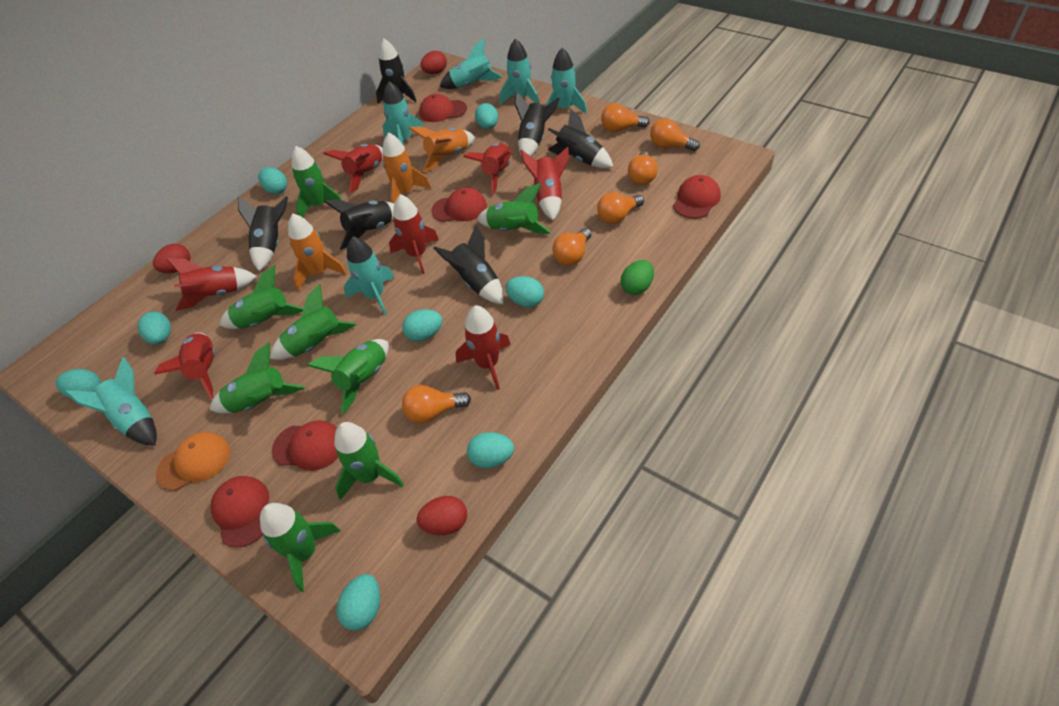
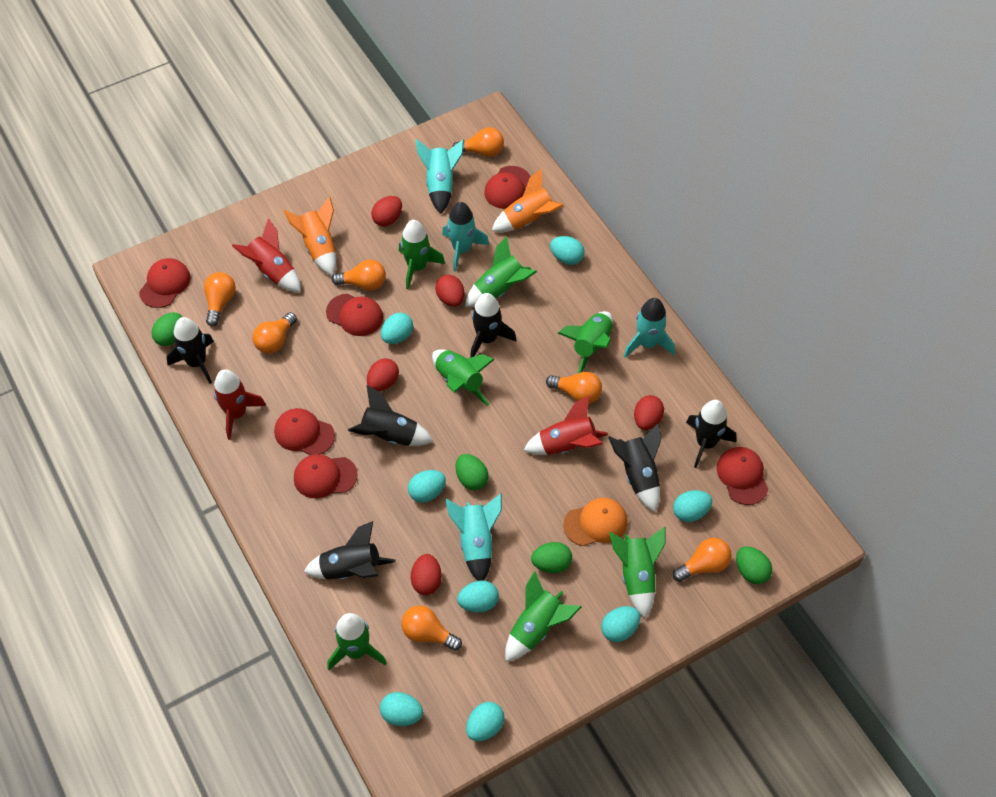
green egg: 1 -> 4
green rocket: 8 -> 7
orange light bulb: 6 -> 7
orange rocket: 3 -> 2
red cap: 5 -> 6
red egg: 3 -> 5
red rocket: 7 -> 3
turquoise rocket: 6 -> 4

